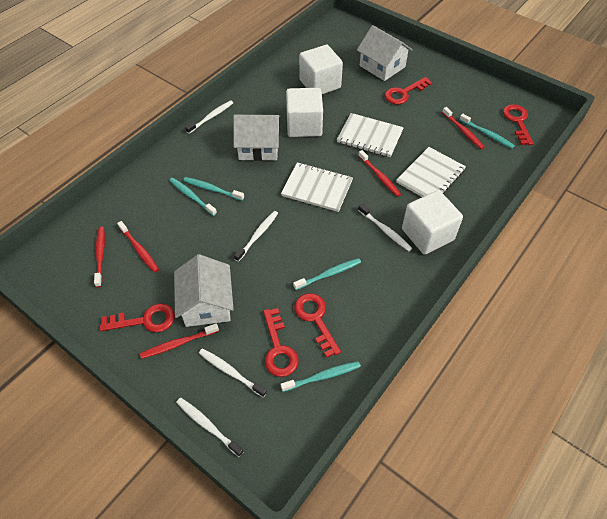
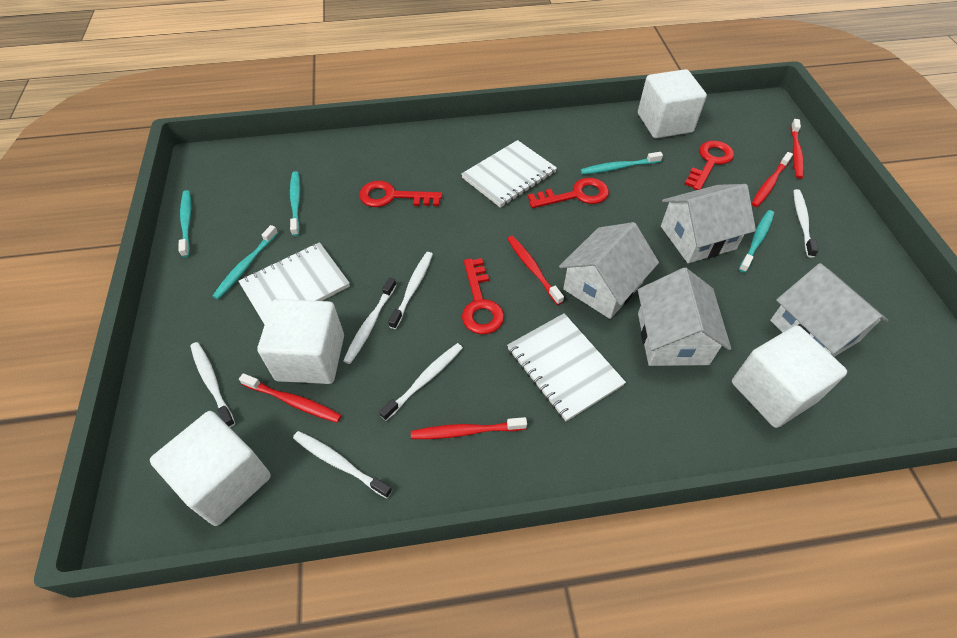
red key: 5 -> 4
white cube: 3 -> 4
white house: 3 -> 4
white toothbrush: 5 -> 6

